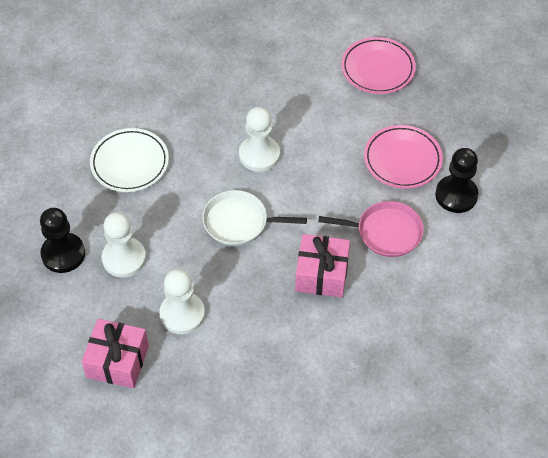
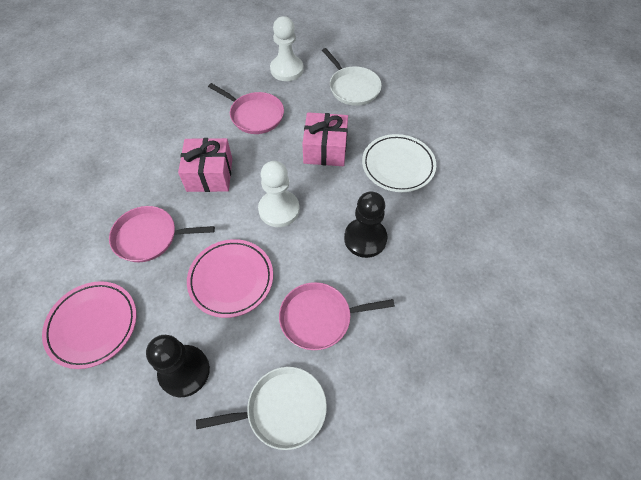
pink pan: 1 -> 3
white pan: 1 -> 2
white pawn: 3 -> 2

